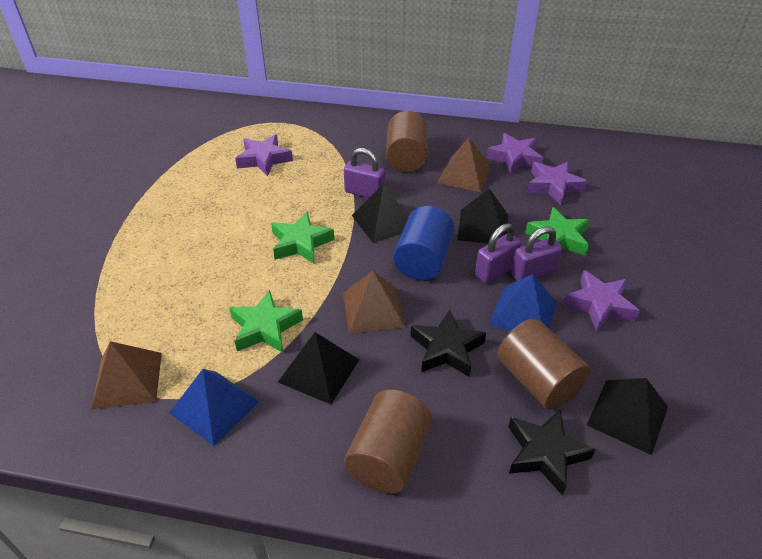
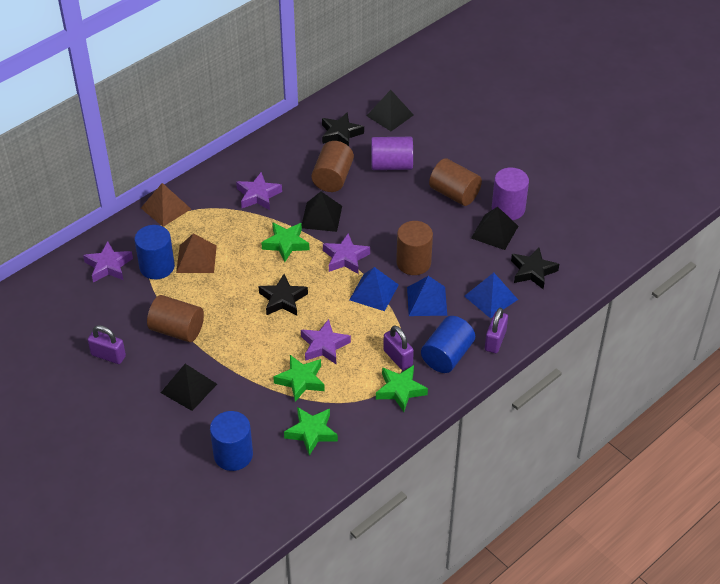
black star: 2 -> 3
blue cylinder: 1 -> 3
blue pyramid: 2 -> 3
brown cylinder: 3 -> 4
brown pyramid: 3 -> 2
green star: 3 -> 4
purple cylinder: 0 -> 2

